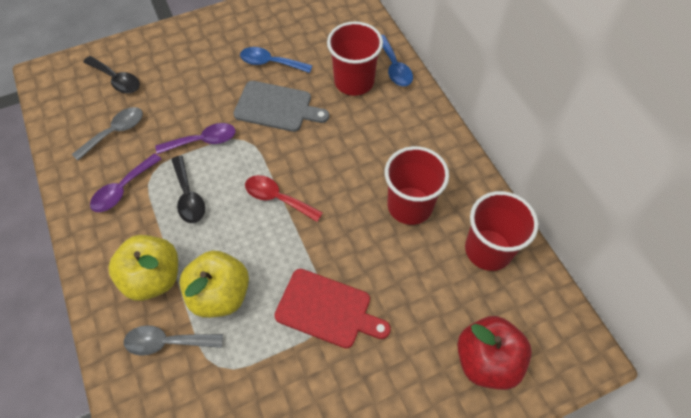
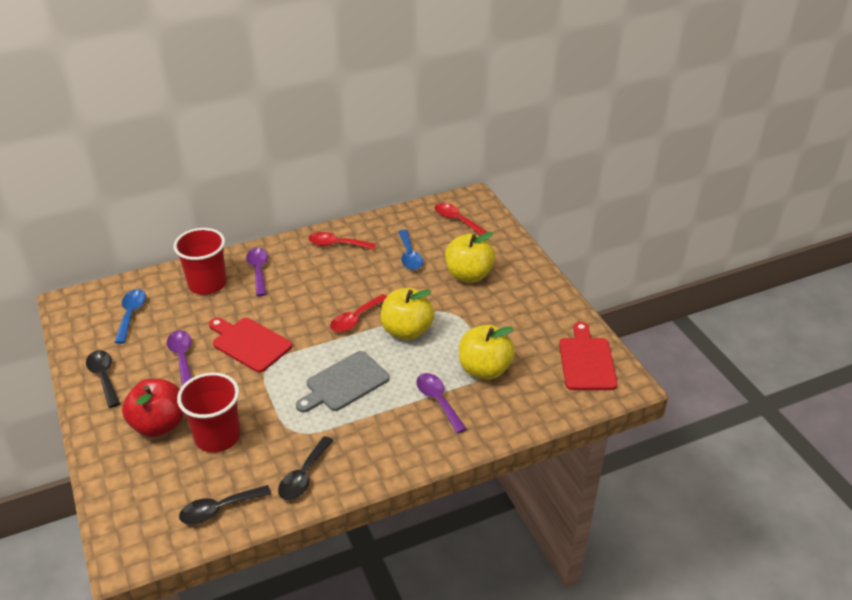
black spoon: 2 -> 3
grey spoon: 2 -> 0
purple spoon: 2 -> 3
red cup: 3 -> 2
red cutting board: 1 -> 2
red spoon: 1 -> 3
yellow apple: 2 -> 3

